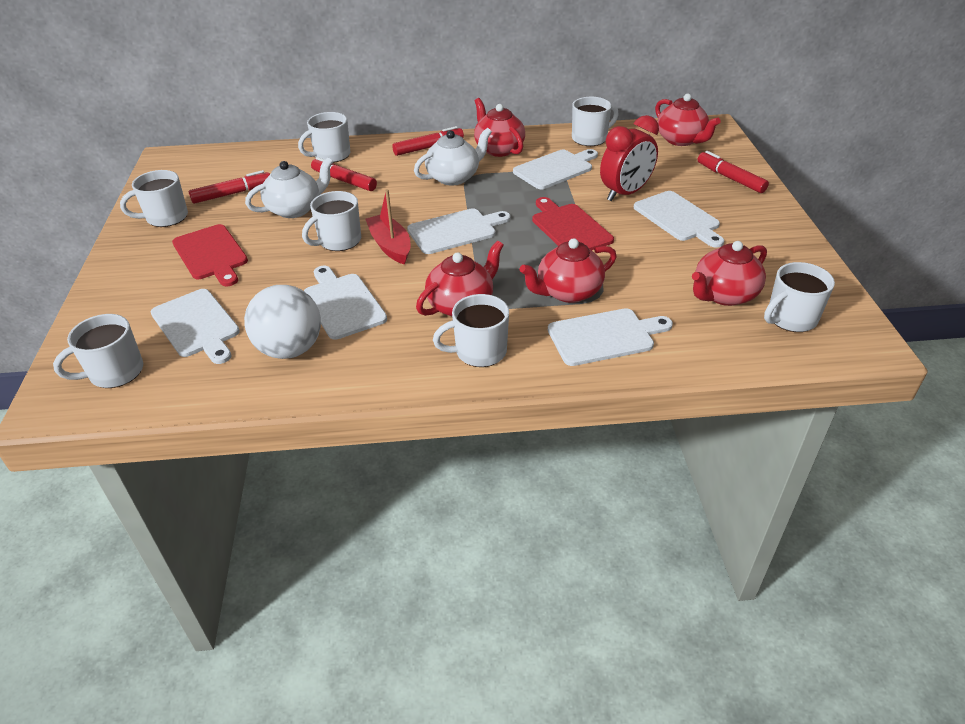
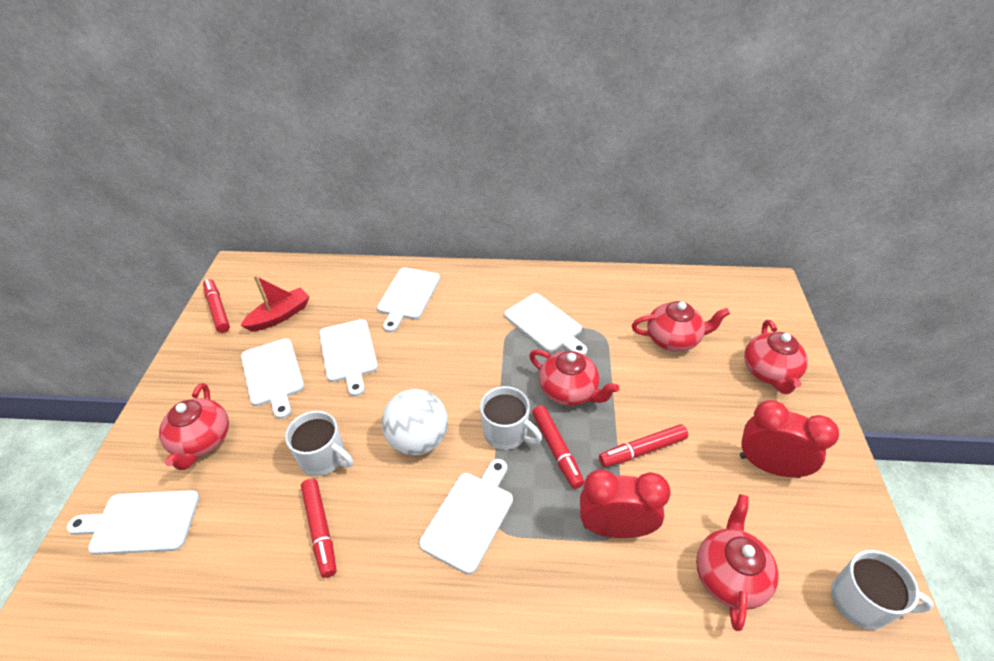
red clock: 1 -> 2
red cutting board: 2 -> 0
white mug: 7 -> 3
white teapot: 2 -> 0

